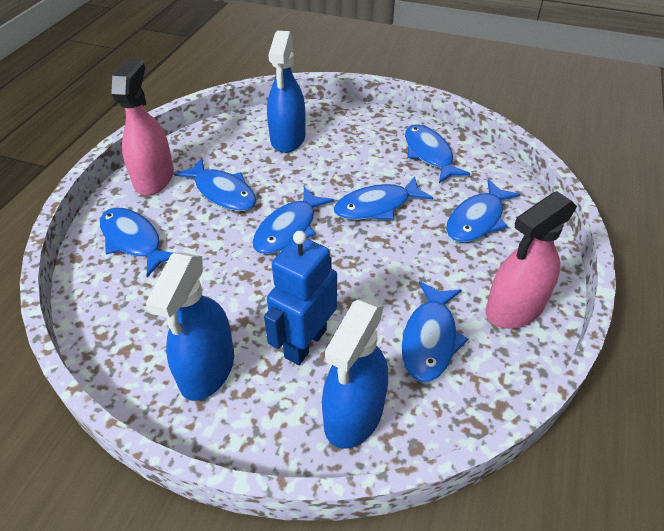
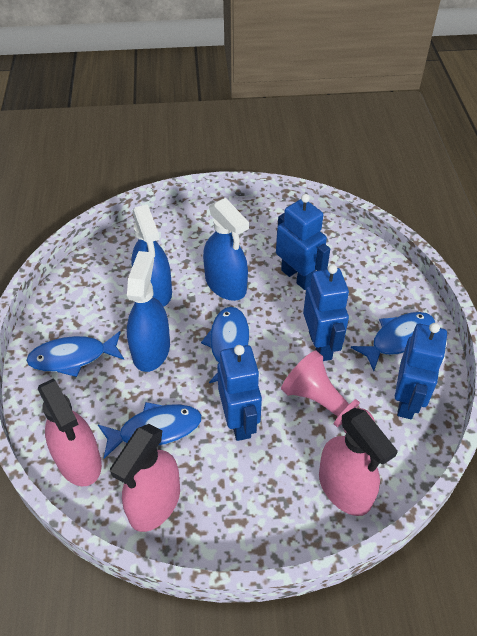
blue fish: 7 -> 4
blue robot: 1 -> 4
pink pawn: 0 -> 1
pink spray bottle: 2 -> 3

